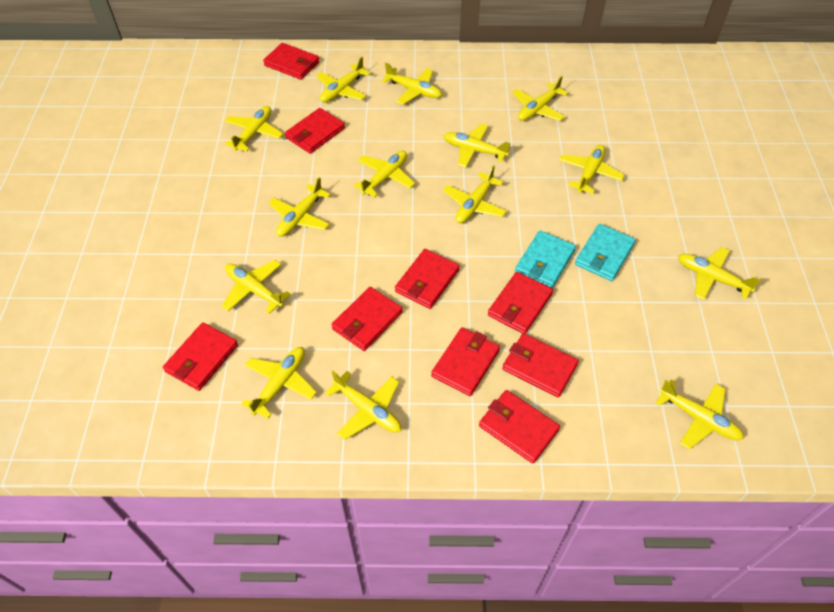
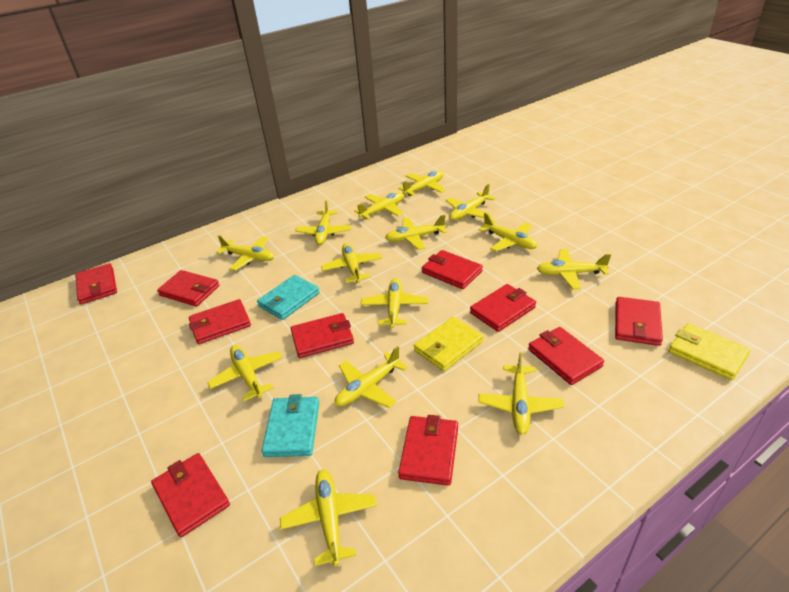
red wallet: 9 -> 10
yellow wallet: 0 -> 2

